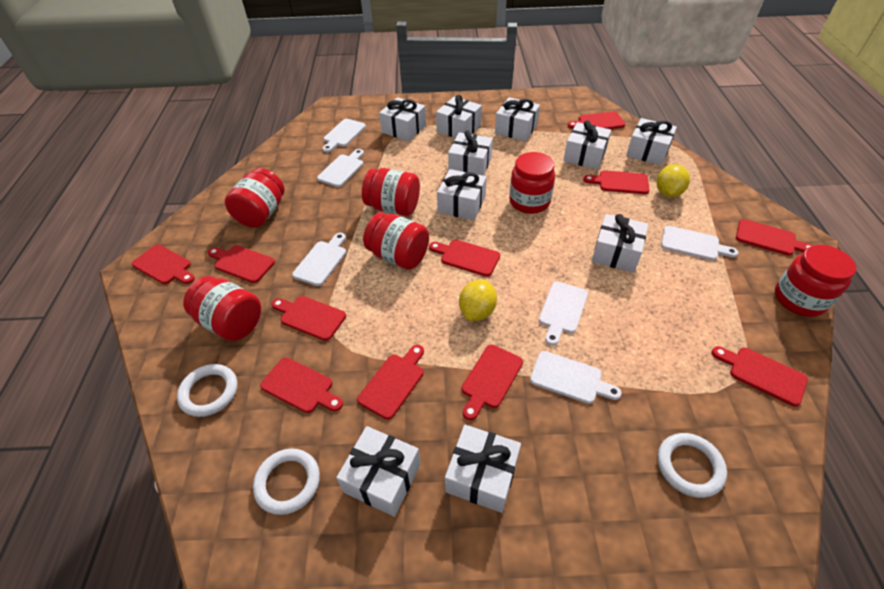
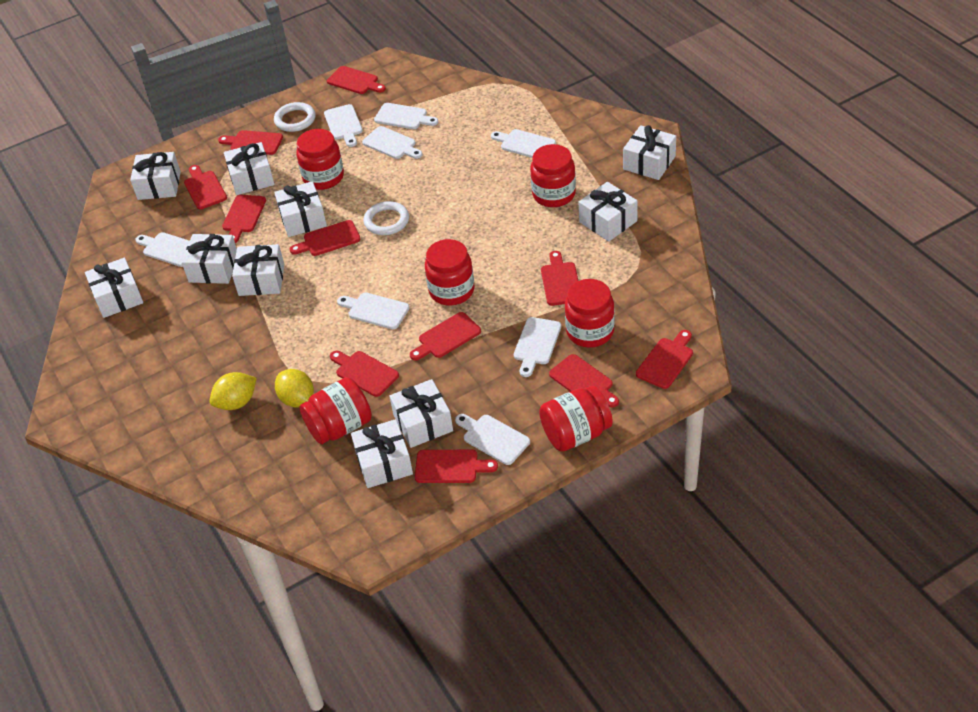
white cutting board: 6 -> 8
white ring: 3 -> 2

